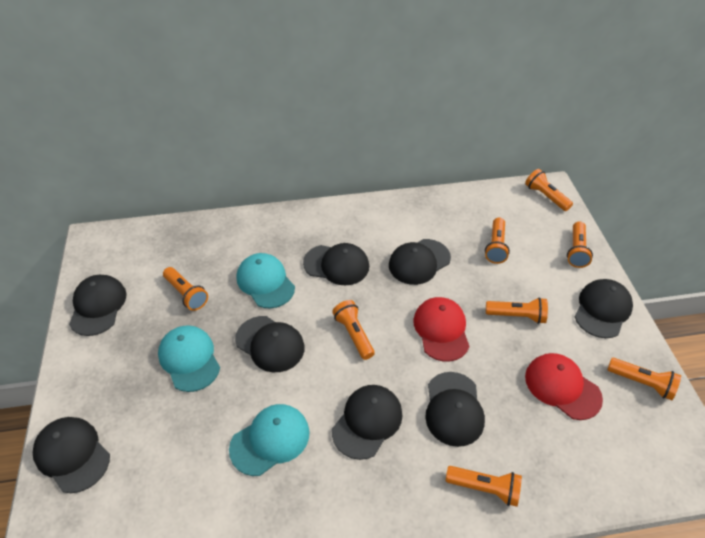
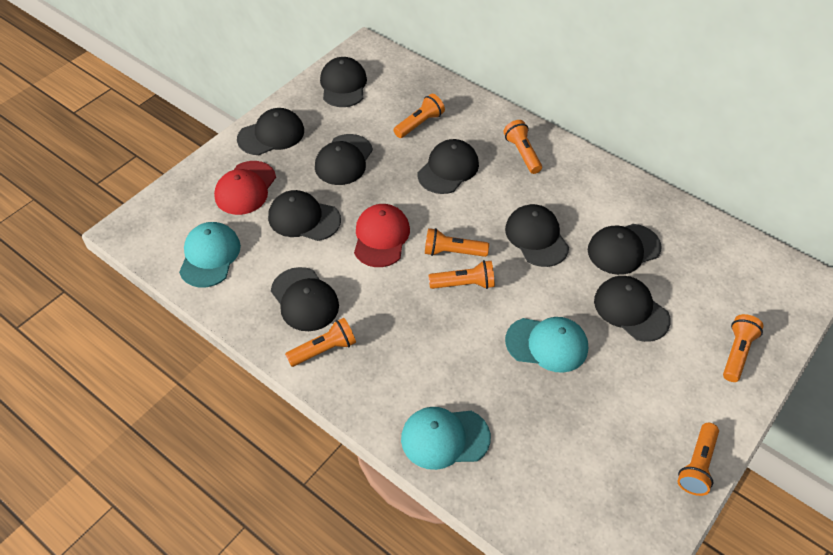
black cap: 8 -> 9
orange flashlight: 8 -> 7

